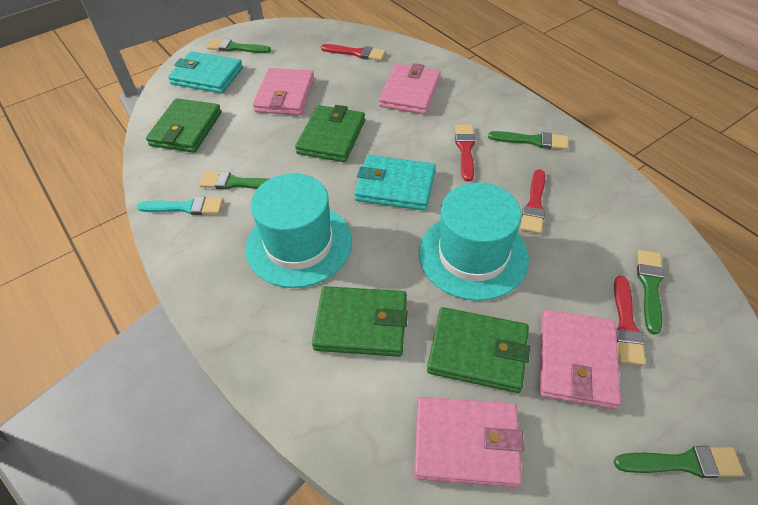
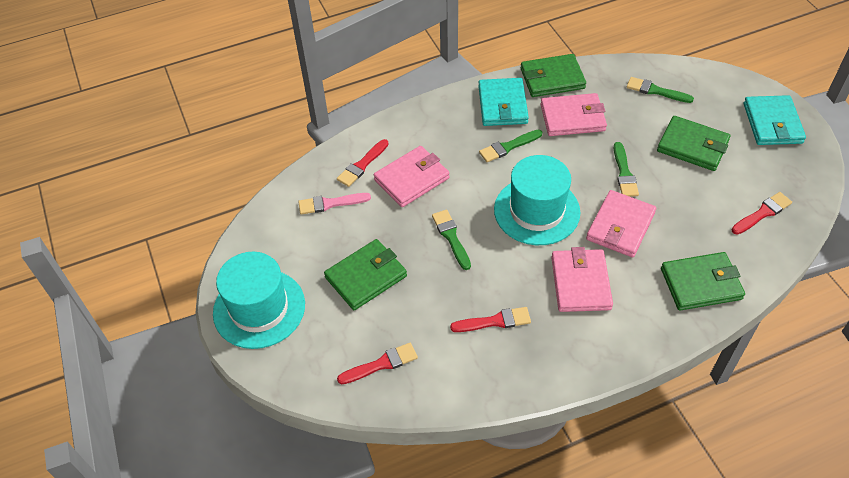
green brush: 5 -> 4
pink brush: 0 -> 1
turquoise brush: 1 -> 0

